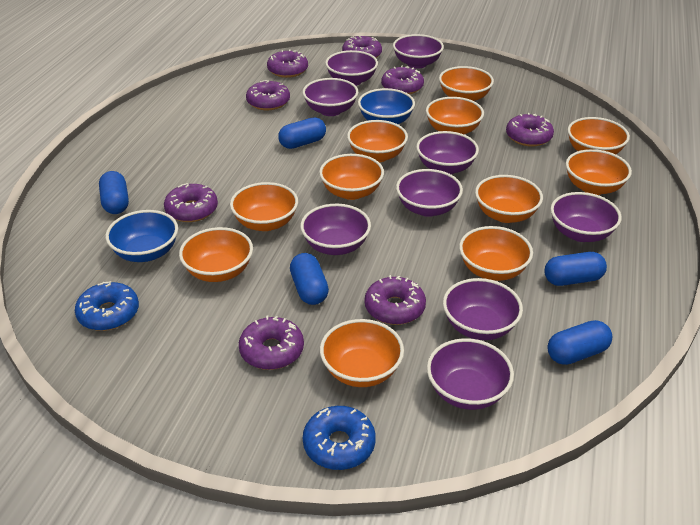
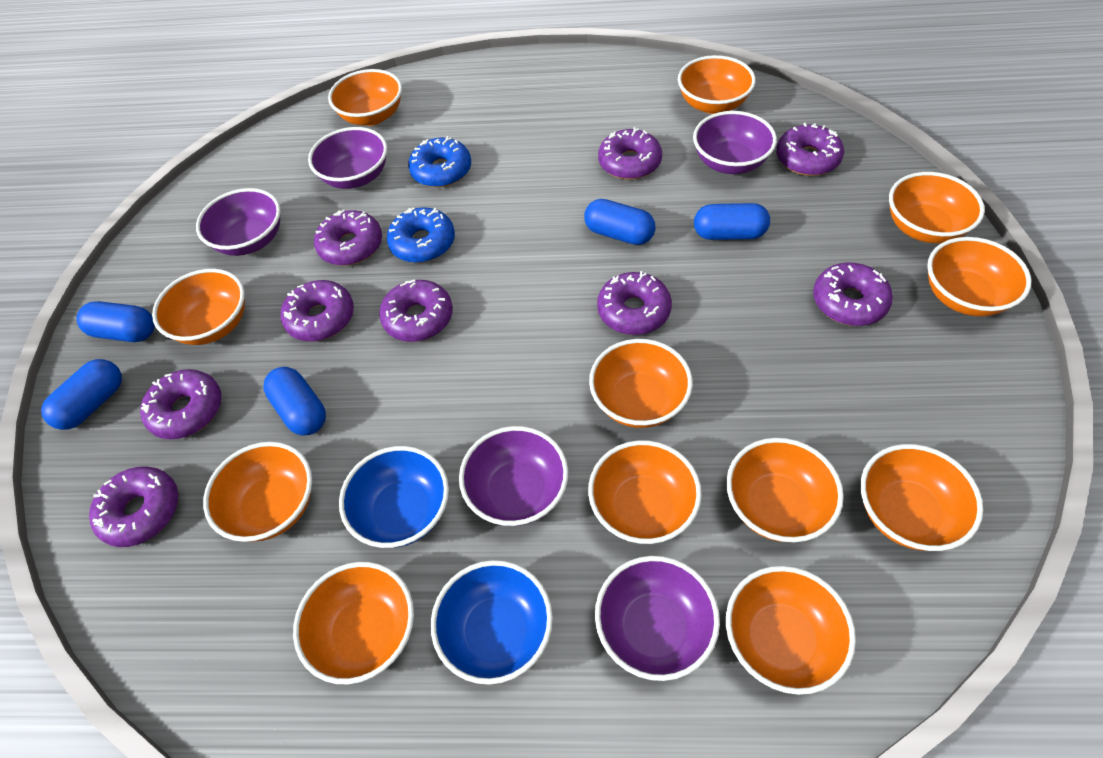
orange bowl: 11 -> 12
purple bowl: 9 -> 5
purple donut: 8 -> 9

